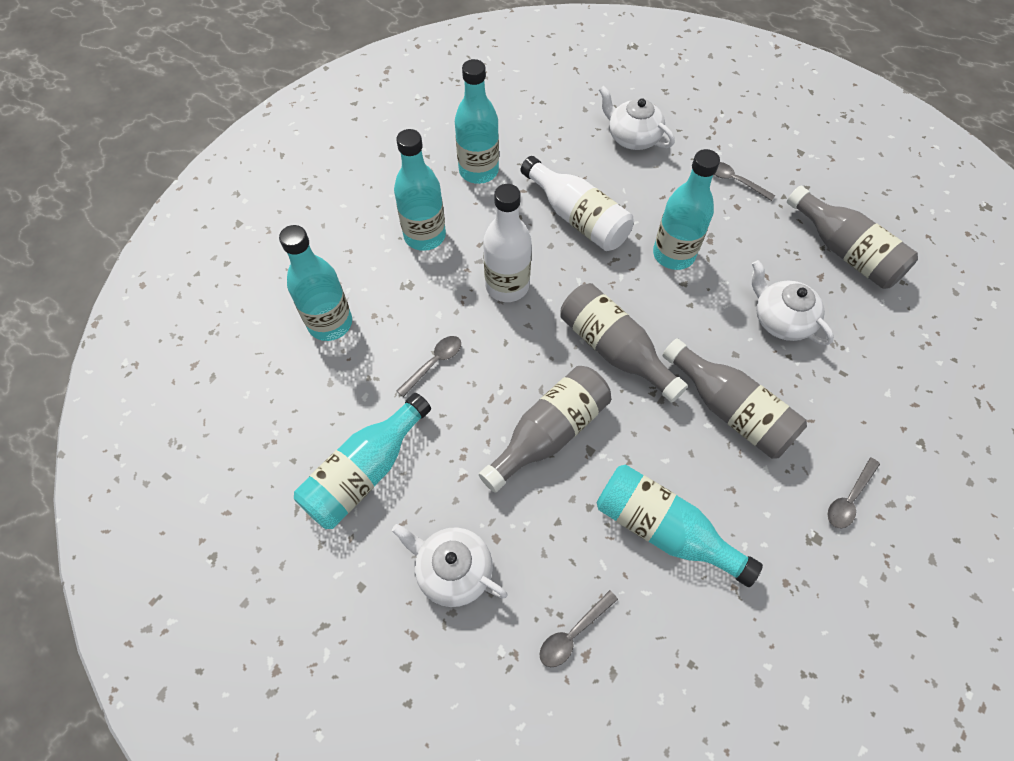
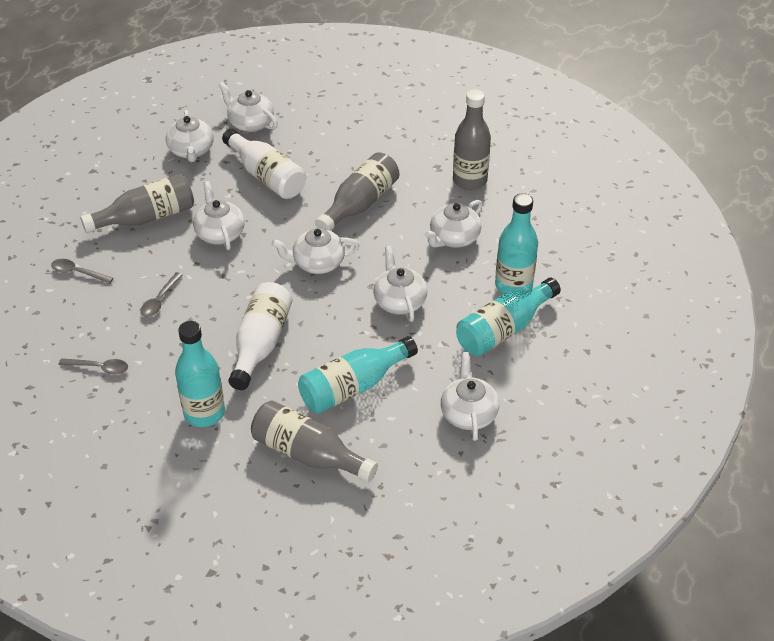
grey spoon: 4 -> 3
turquoise bottle: 6 -> 4
white teapot: 3 -> 7

